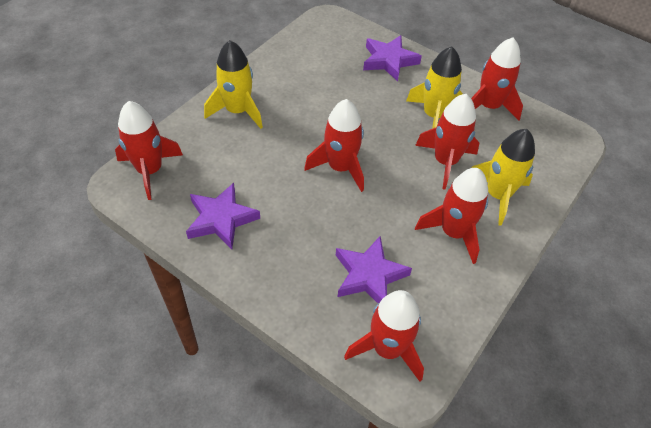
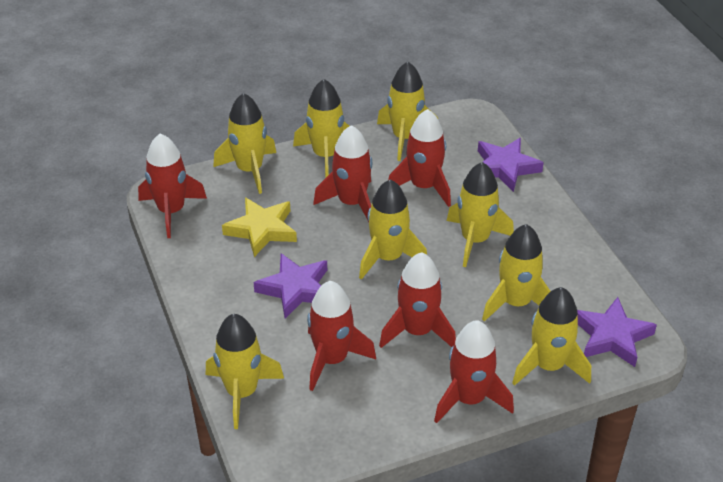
yellow rocket: 3 -> 8
yellow star: 0 -> 1

